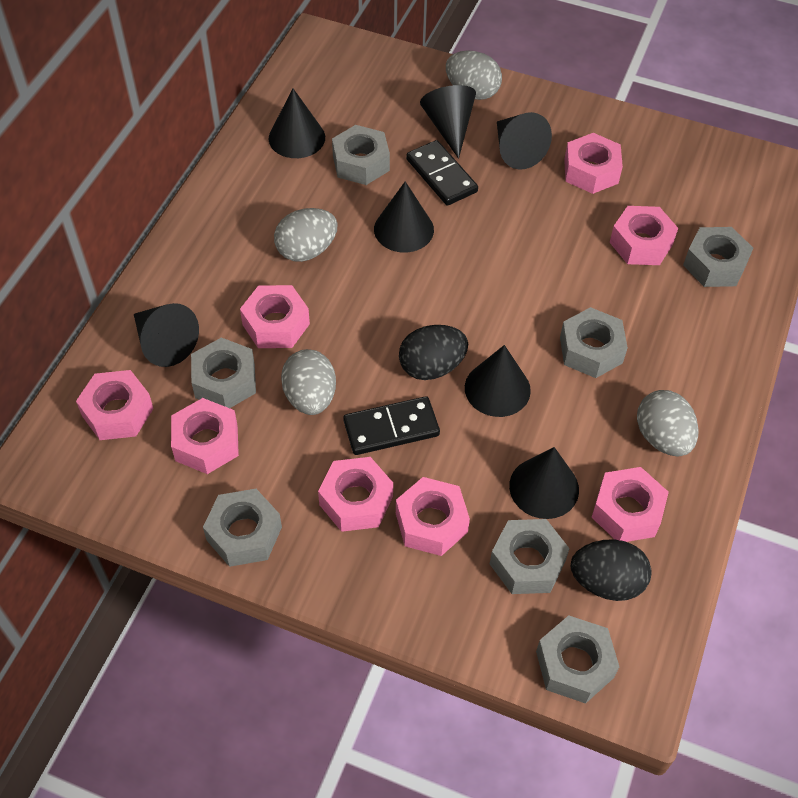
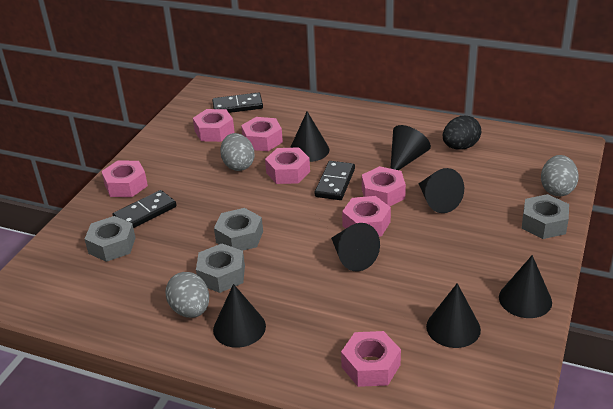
black domino: 2 -> 3
black egg: 2 -> 1
grey egg: 4 -> 3
grey nut: 7 -> 4
pink nut: 8 -> 7

